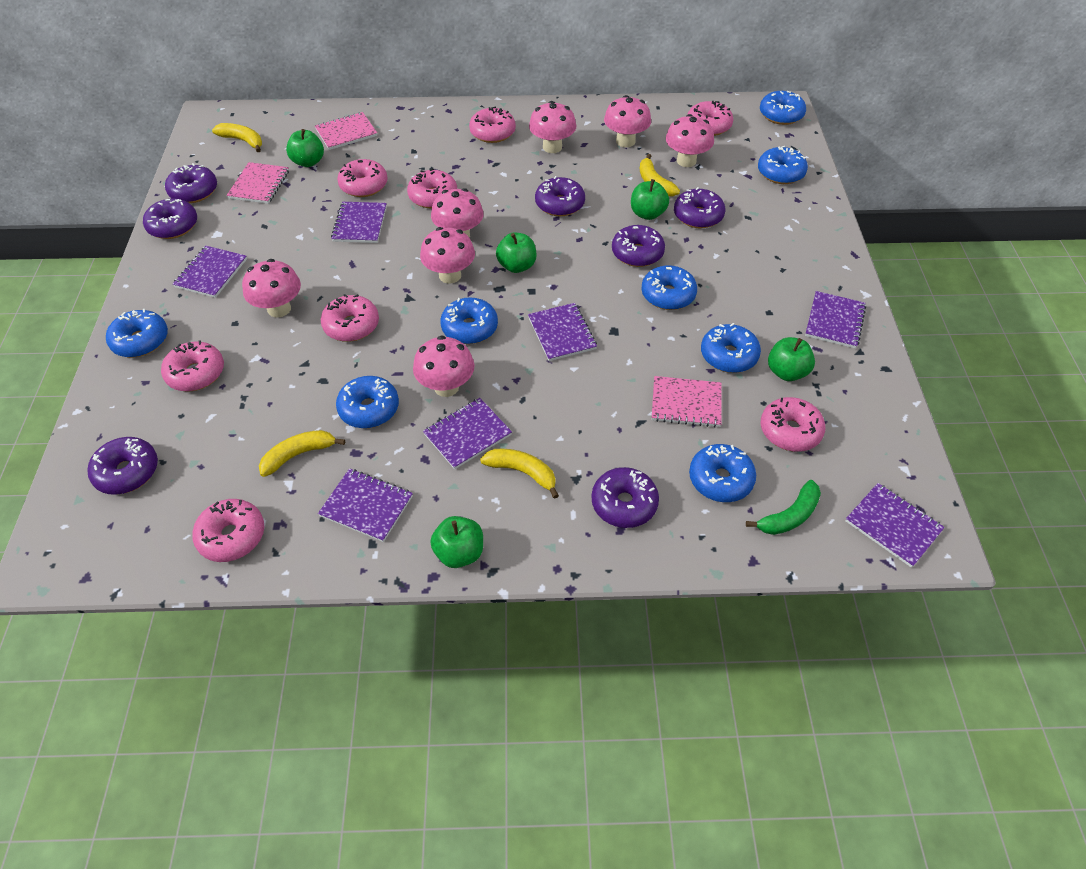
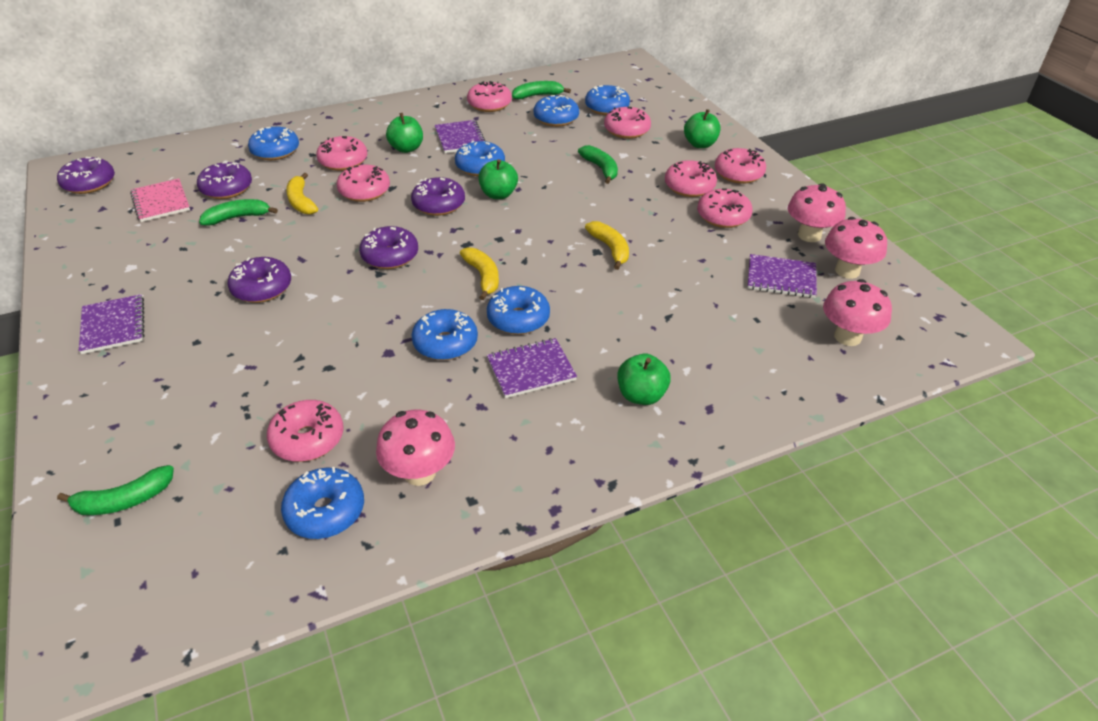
blue donut: 8 -> 7
green apple: 5 -> 4
green banana: 1 -> 4
pink mushroom: 7 -> 4
pink notebook: 3 -> 1
purple donut: 7 -> 5
purple notebook: 7 -> 4
yellow banana: 4 -> 3

